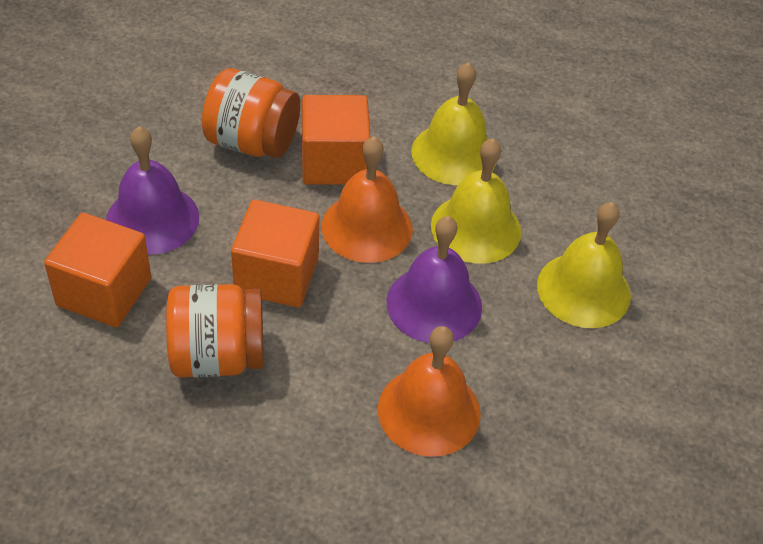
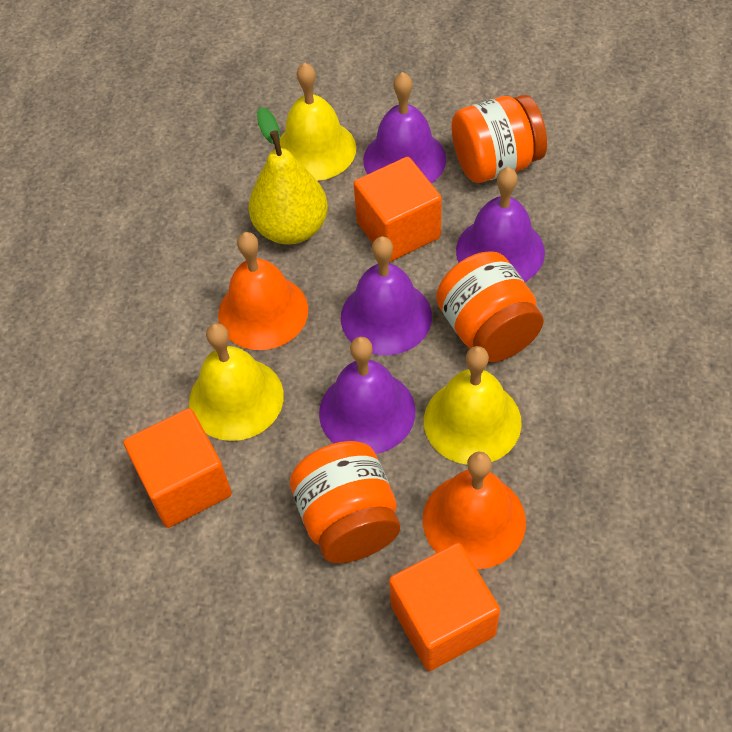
orange jar: 2 -> 3
purple bell: 2 -> 4
yellow pear: 0 -> 1

